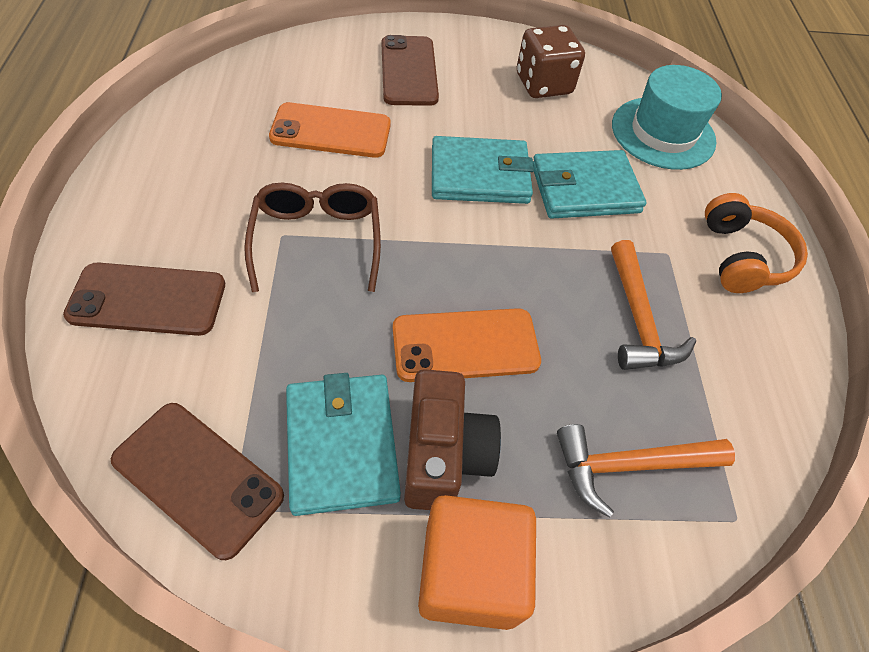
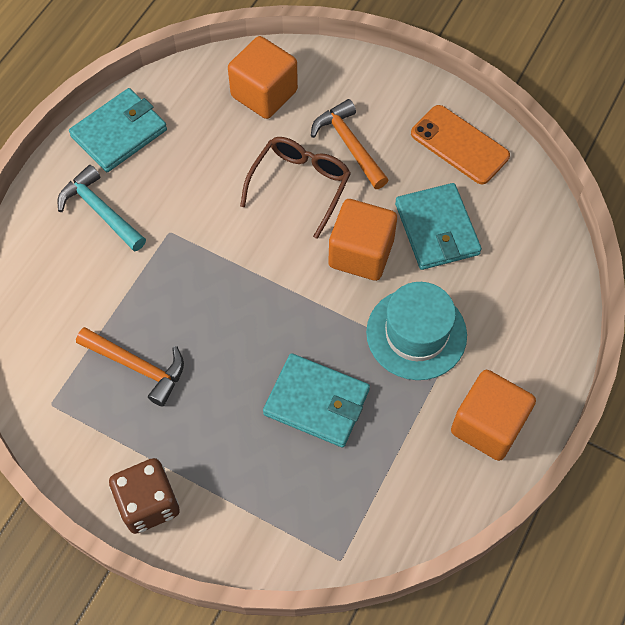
brown camera: 1 -> 0
brown phone: 3 -> 0
orange cube: 1 -> 3
orange headphones: 1 -> 0
orange phone: 2 -> 1
turquoise hammer: 0 -> 1

